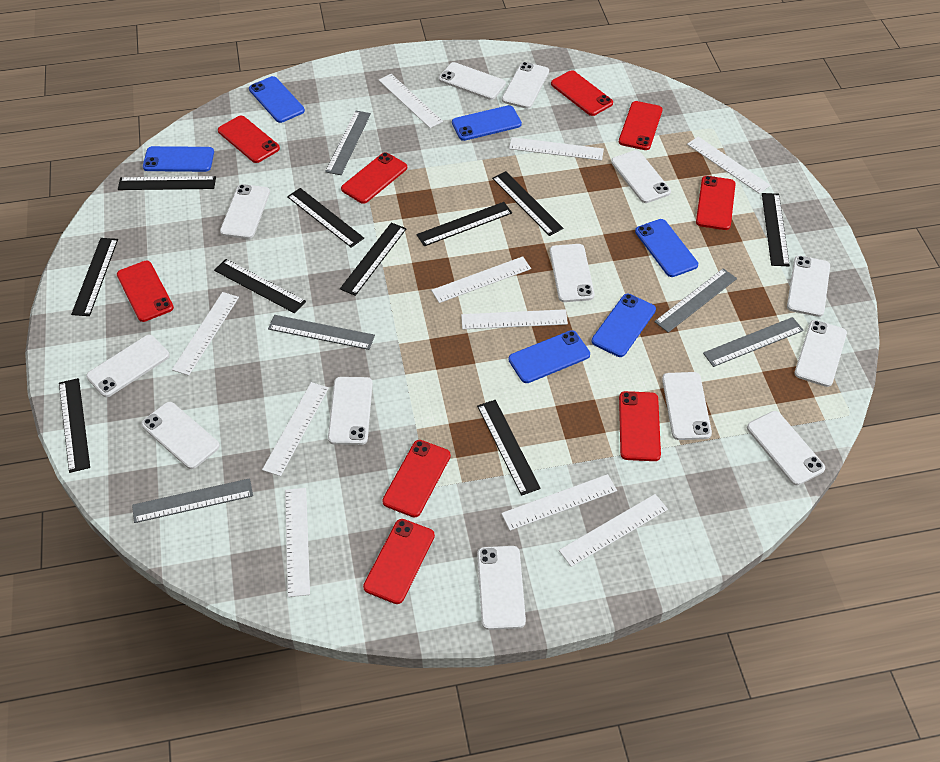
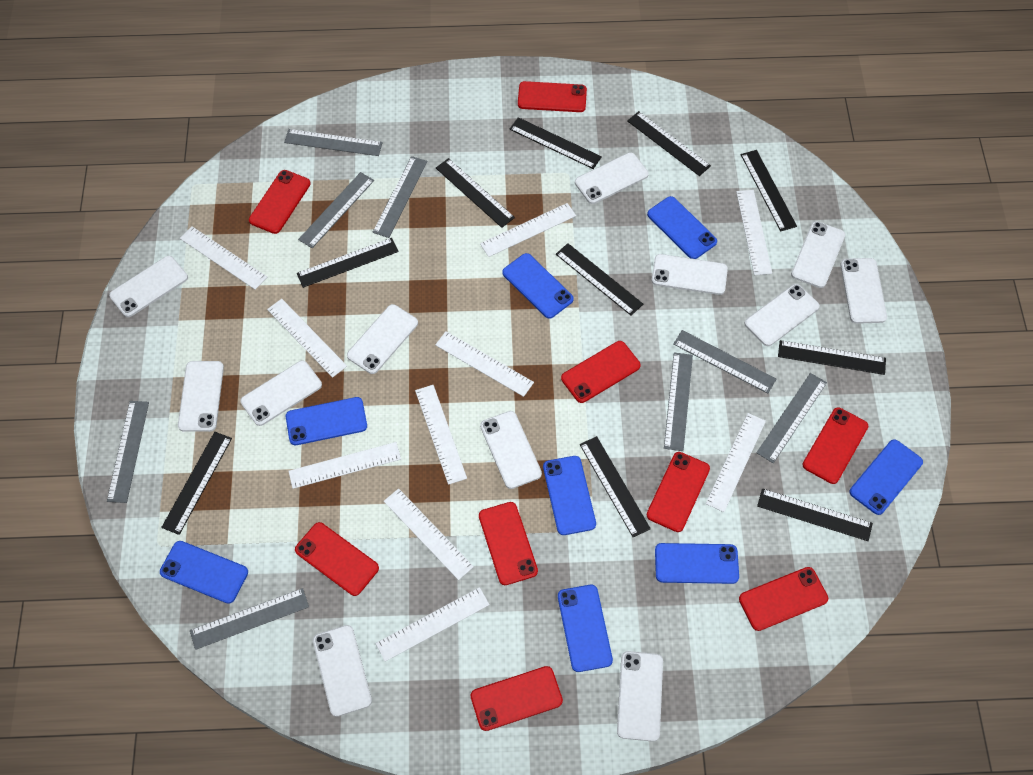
blue phone: 6 -> 8
grey ruler: 5 -> 8
white phone: 13 -> 12

